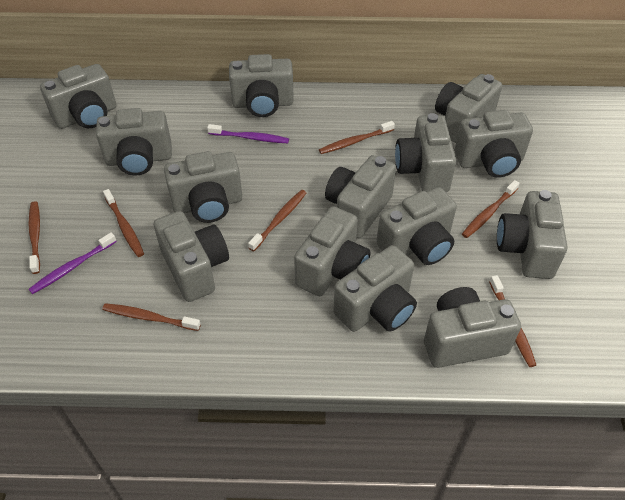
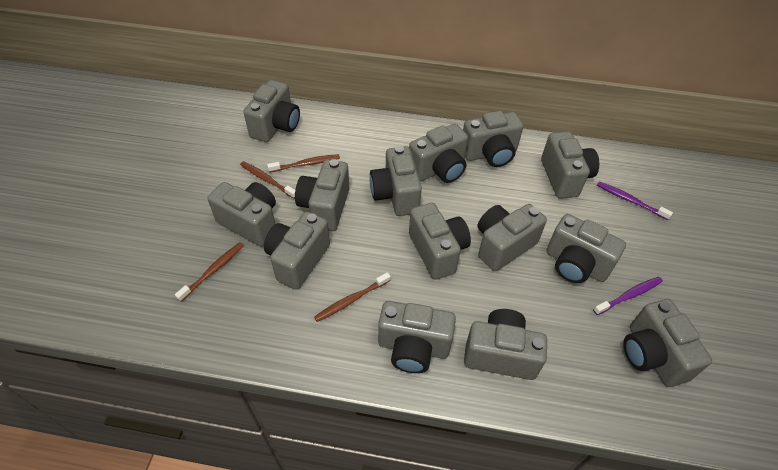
brown toothbrush: 7 -> 4

